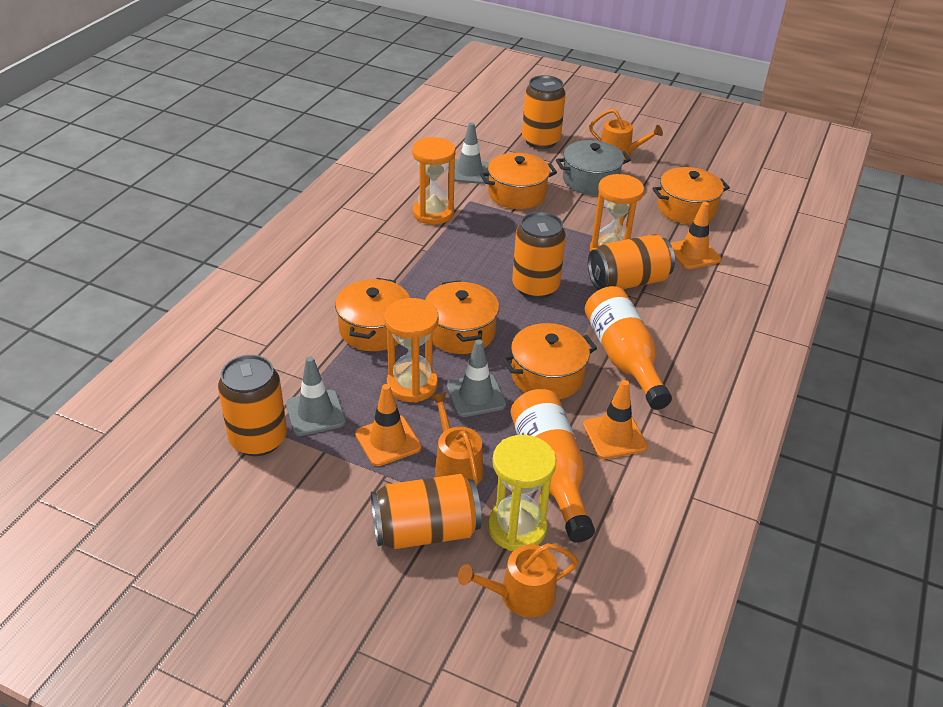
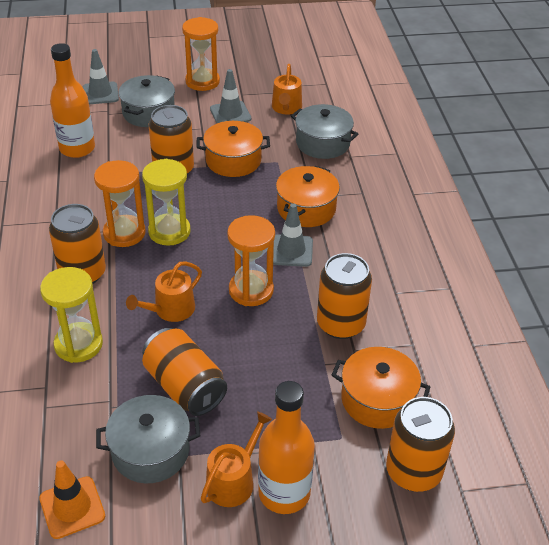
grey pot: 1 -> 3
orange pot: 5 -> 3
orange traffic cone: 3 -> 1
yellow hourglass: 1 -> 2

